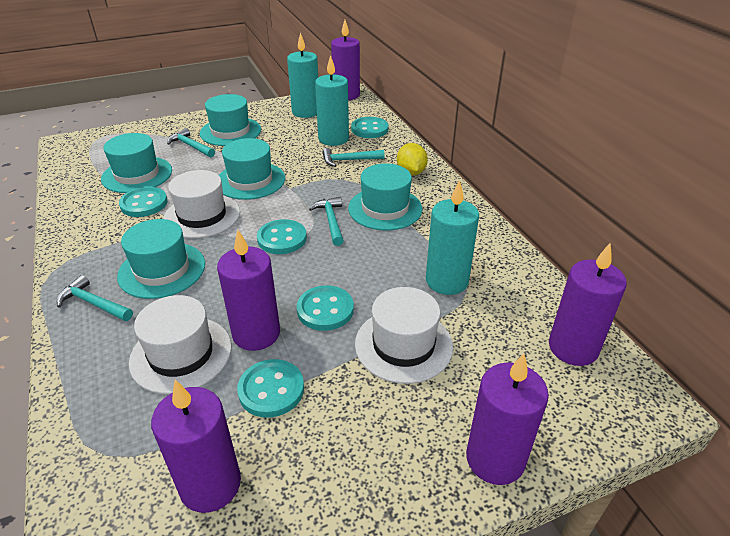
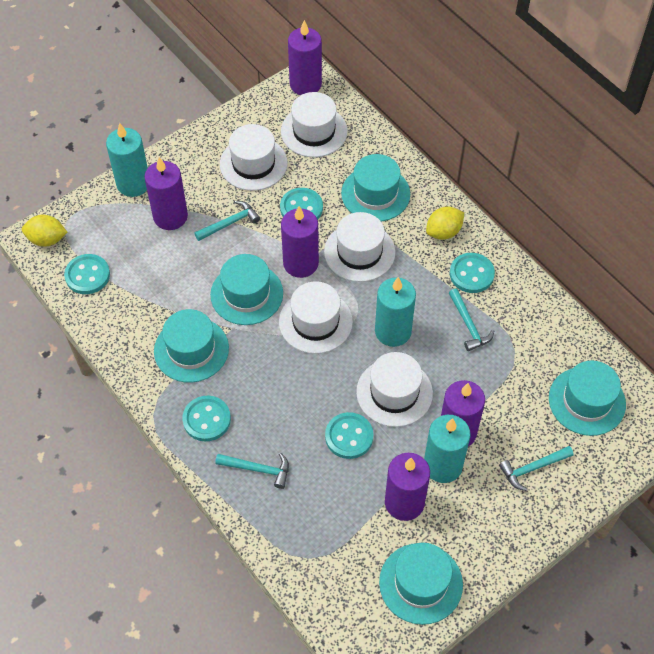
white hat: 3 -> 5
yellow lemon: 1 -> 2

